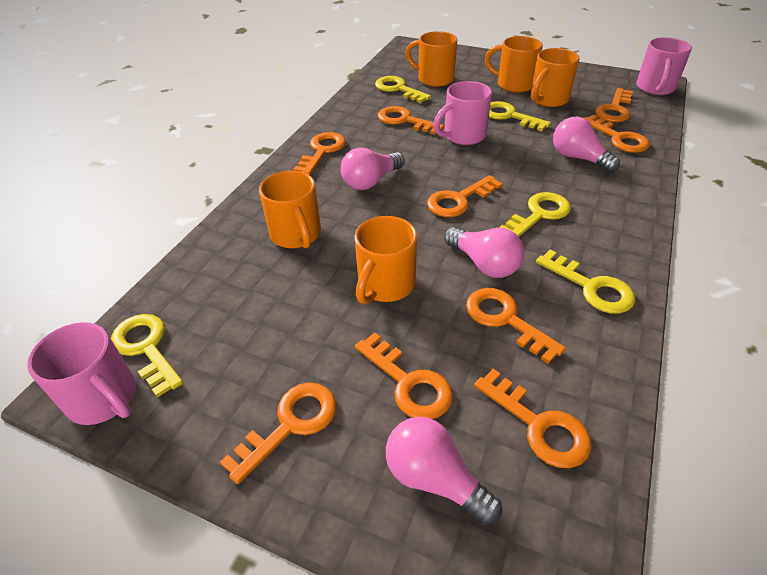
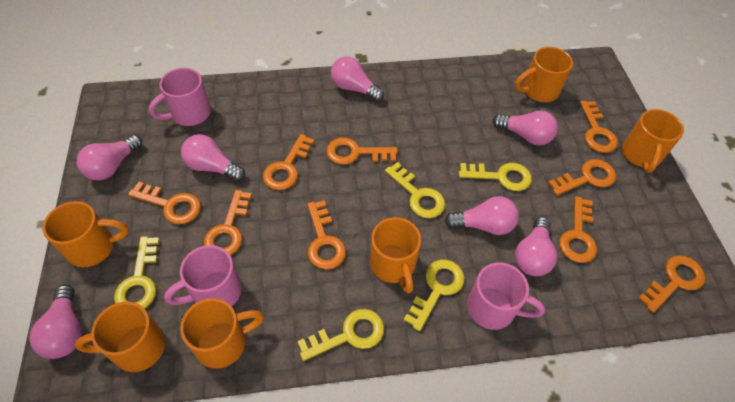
orange mug: 5 -> 6
pink light bulb: 4 -> 7

